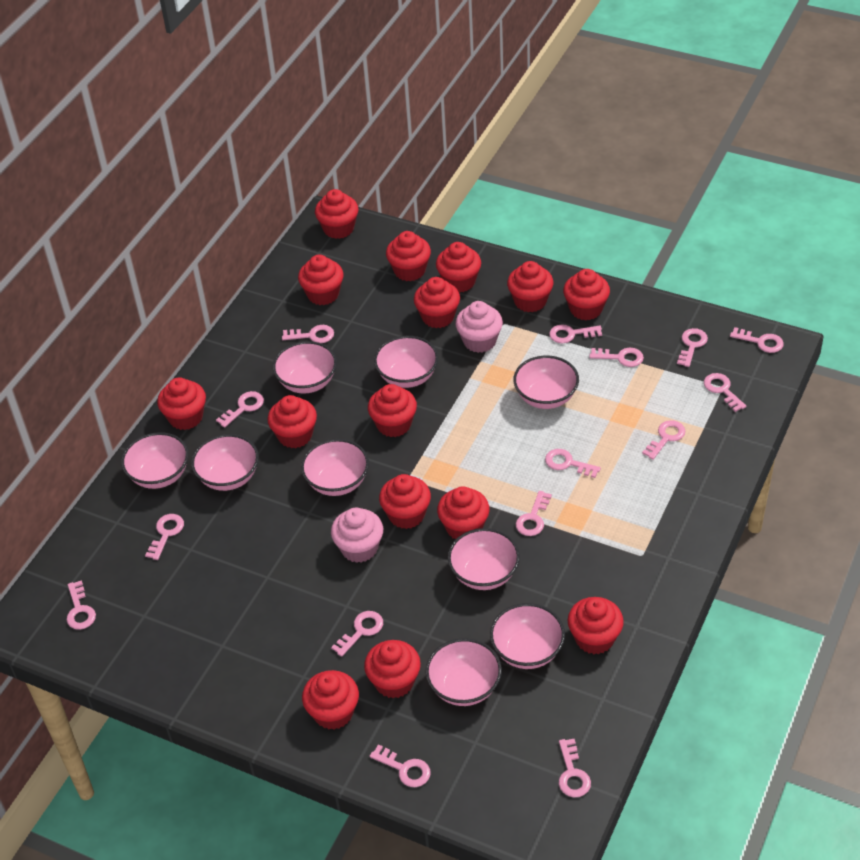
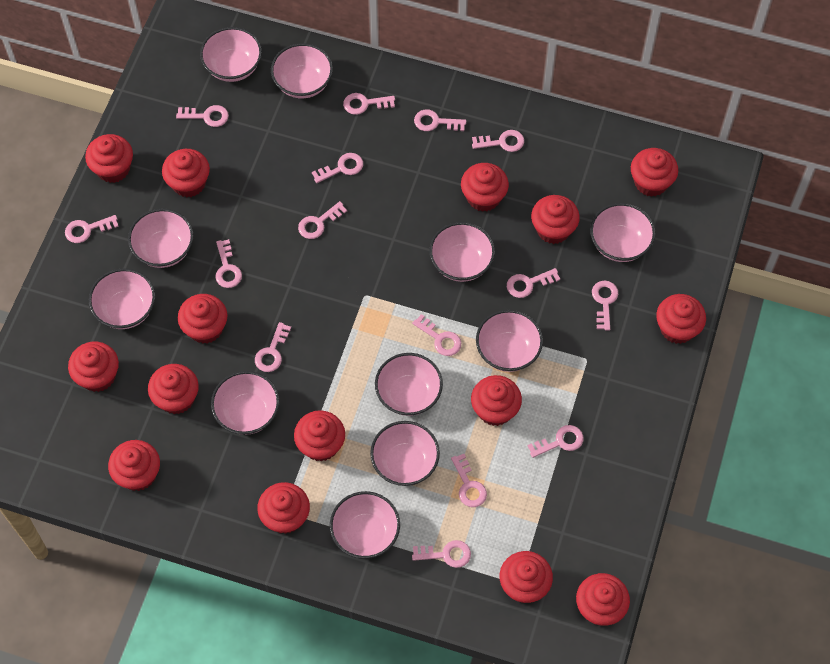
pink bowl: 9 -> 11
pink cupcake: 2 -> 0

